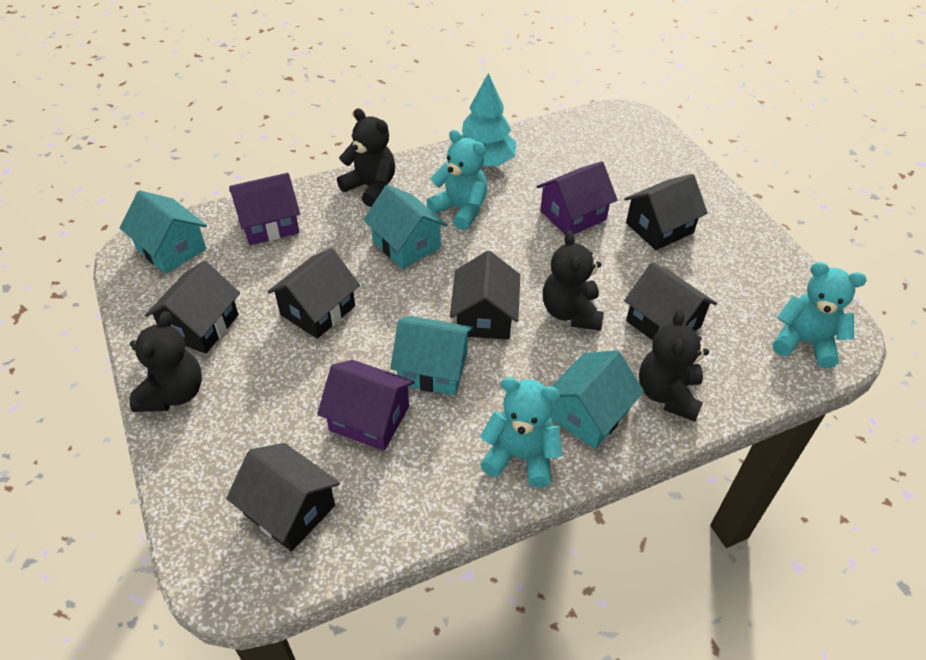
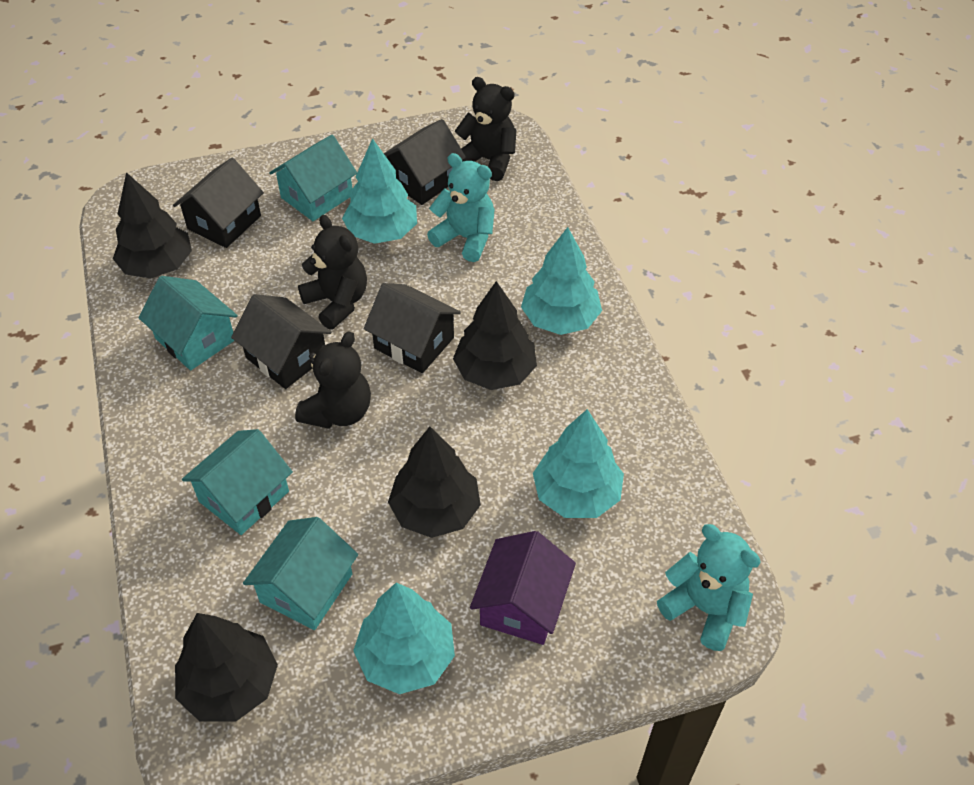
black house: 6 -> 4
black teddy bear: 4 -> 3
black tree: 0 -> 4
purple house: 3 -> 1
turquoise teddy bear: 3 -> 2
turquoise tree: 1 -> 4

